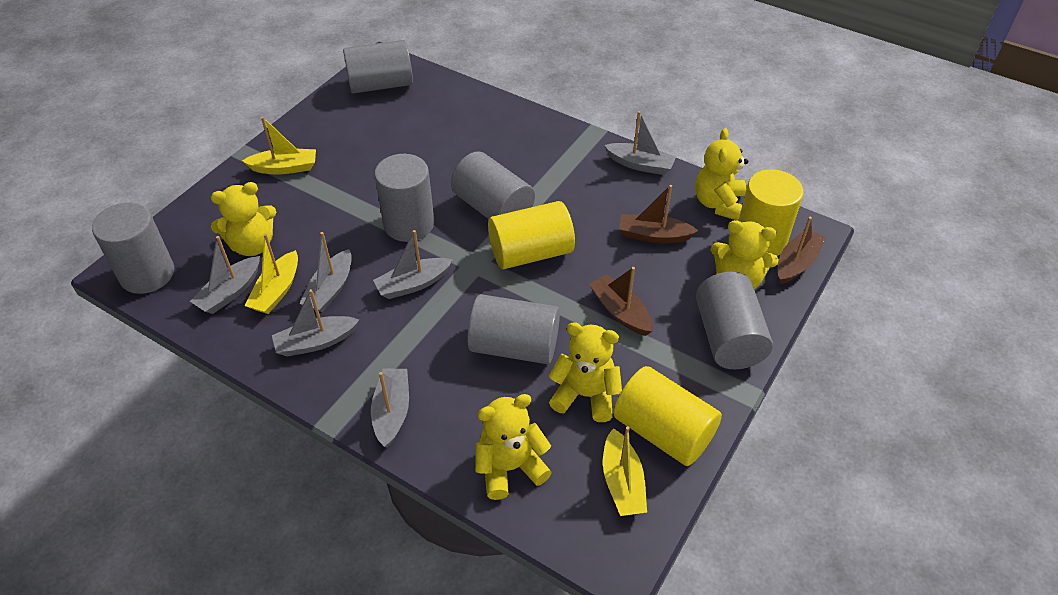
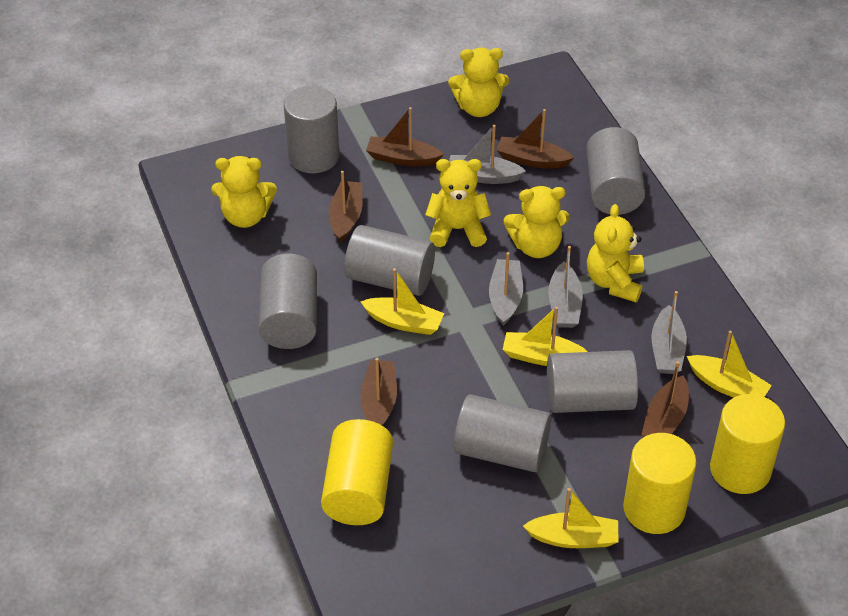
brown boat: 3 -> 5
grey boat: 6 -> 4
yellow boat: 3 -> 4

